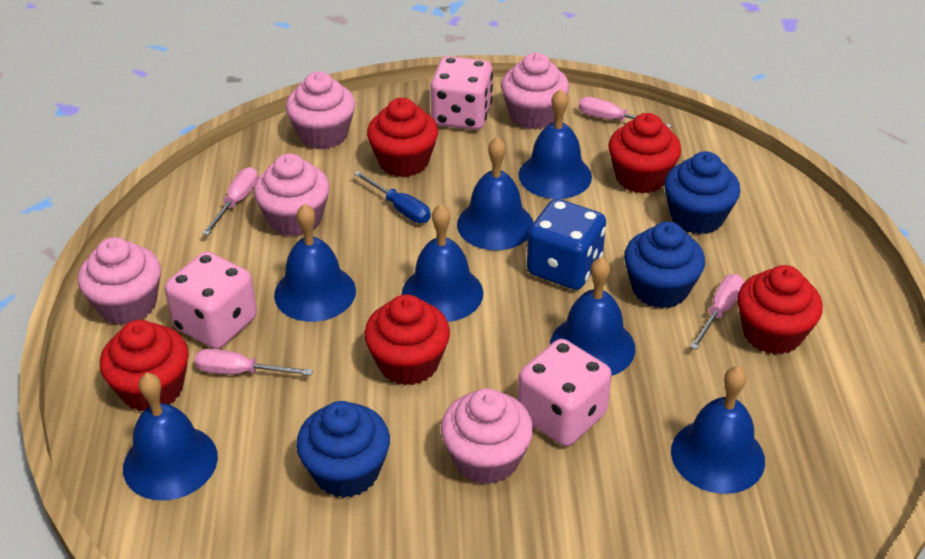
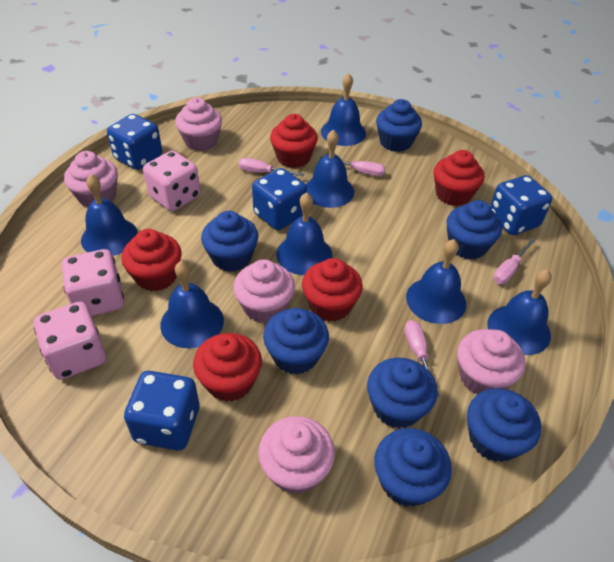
blue cupcake: 3 -> 7
blue dice: 1 -> 4
blue screwdriver: 1 -> 0

